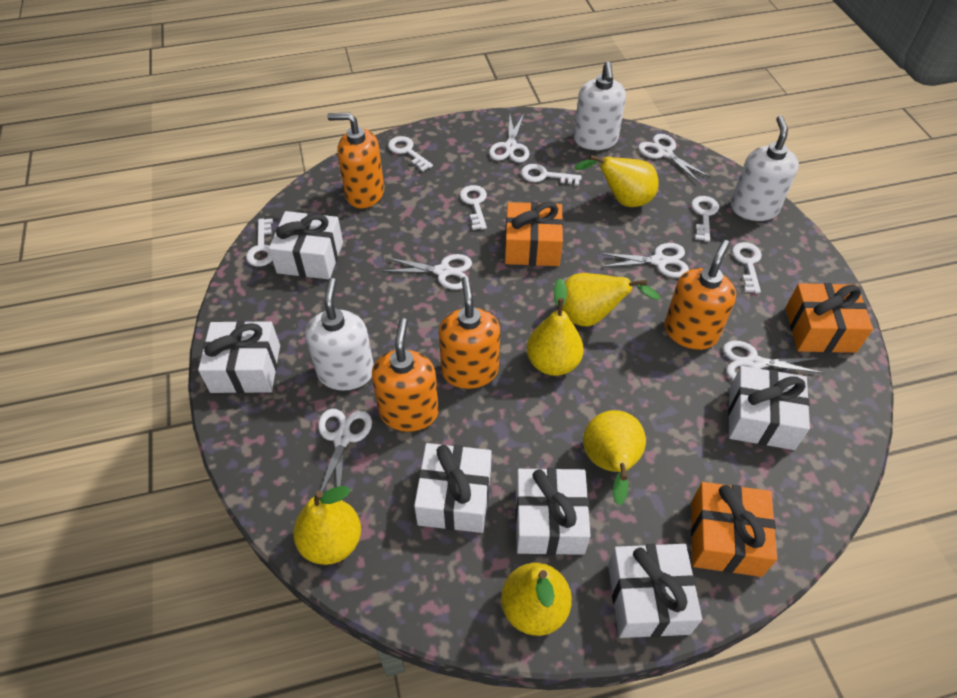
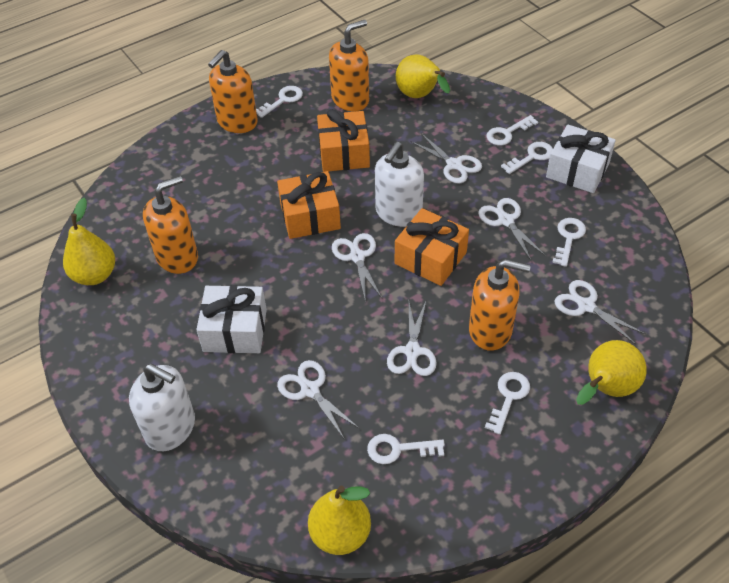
white gift: 6 -> 2
white soap dispenser: 3 -> 2
yellow pear: 6 -> 4

